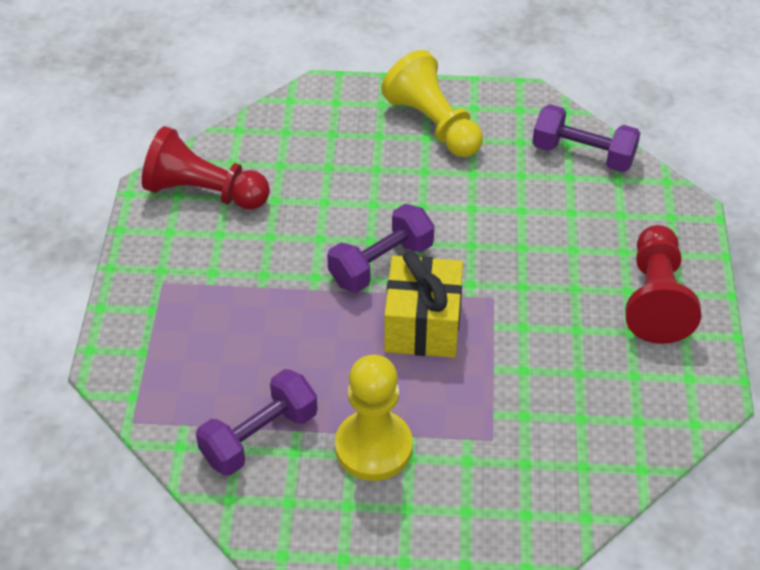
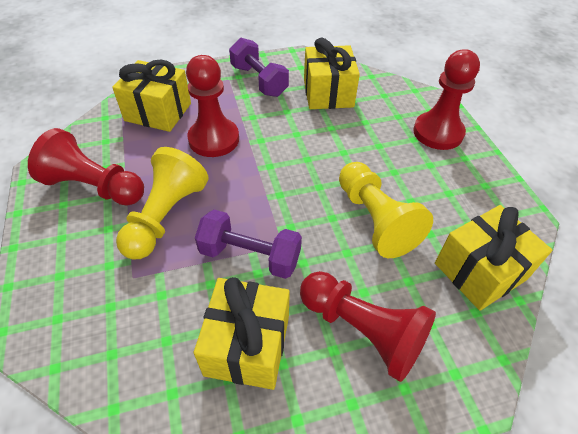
purple dumbbell: 3 -> 2
red pawn: 2 -> 4
yellow gift: 1 -> 4

